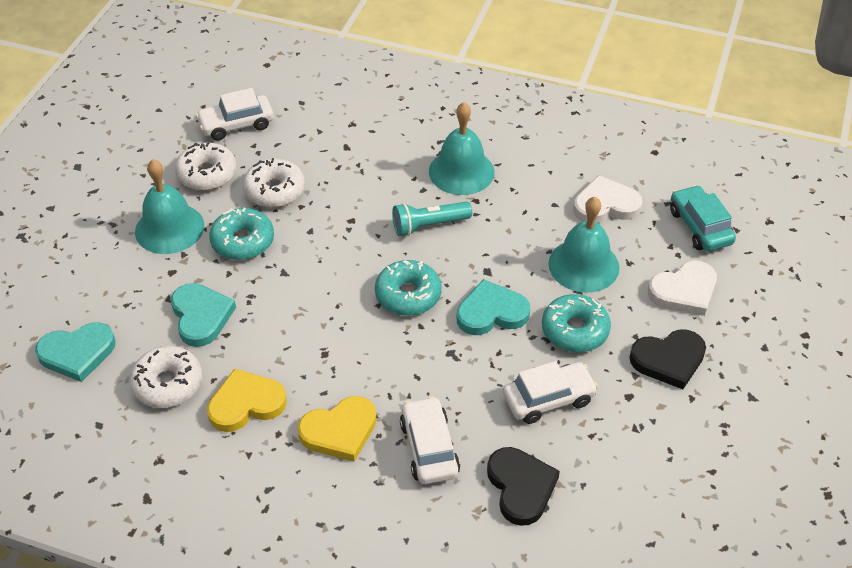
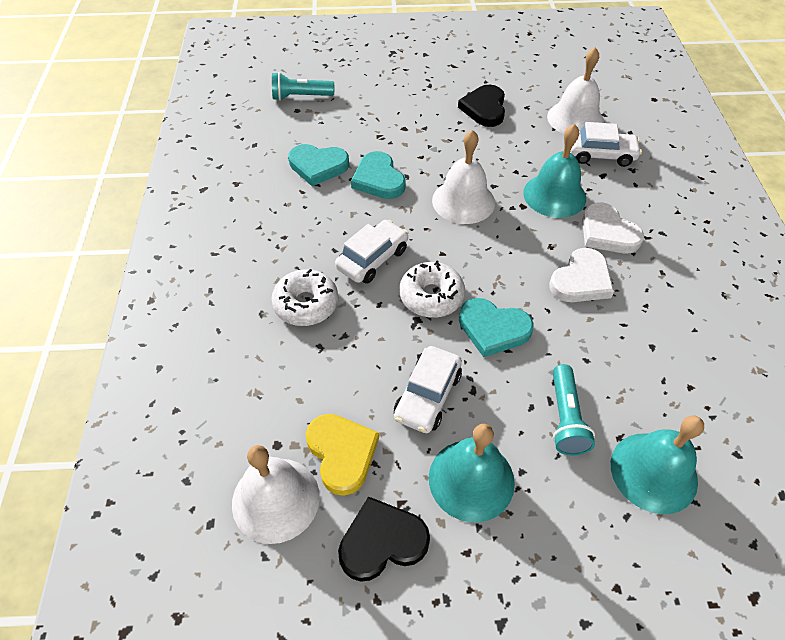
turquoise car: 1 -> 0
turquoise donut: 3 -> 0
turquoise flashlight: 1 -> 2
white bell: 0 -> 3
white donut: 3 -> 2
yellow heart: 2 -> 1

